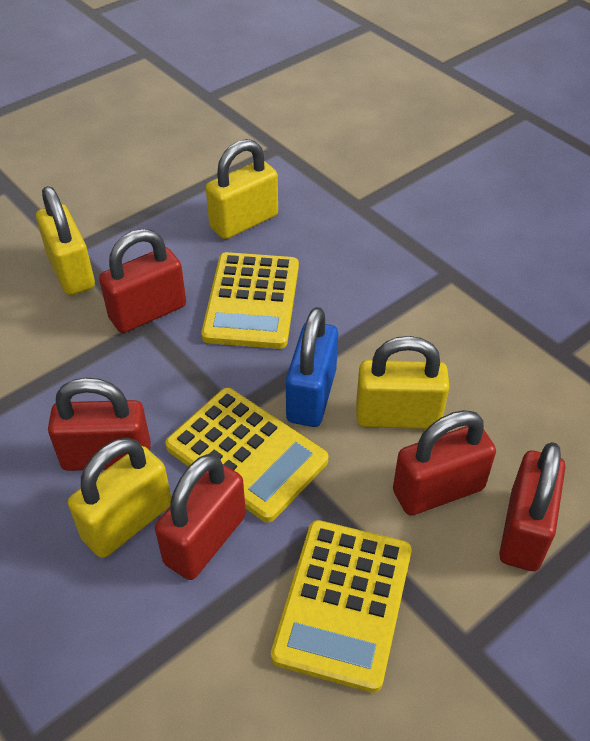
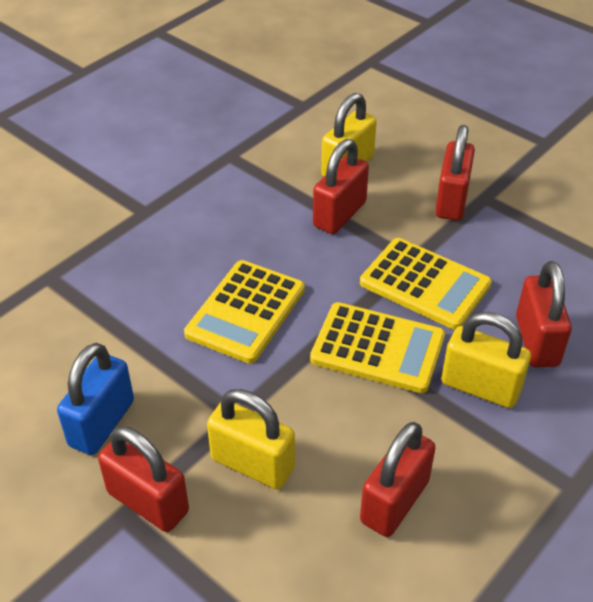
yellow padlock: 4 -> 3

